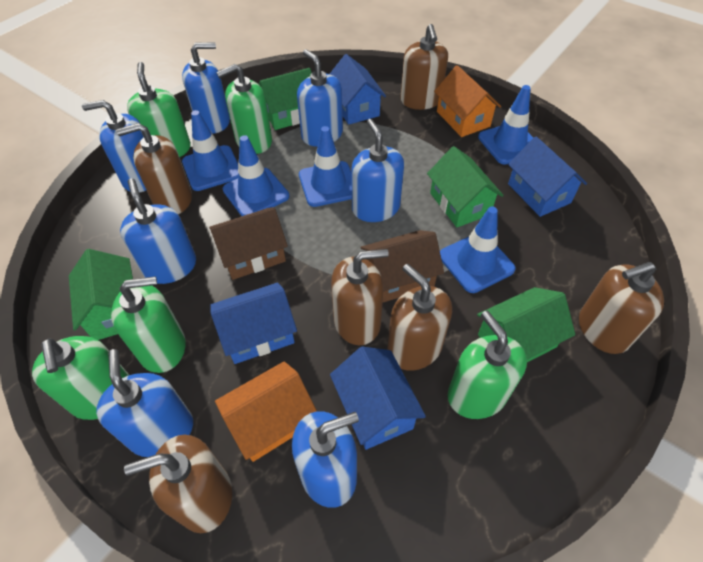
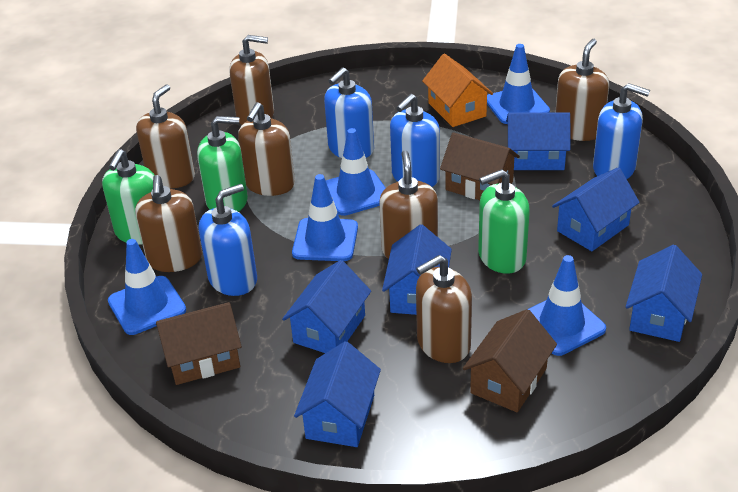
blue house: 4 -> 6
blue soap dispenser: 7 -> 4
brown house: 2 -> 3
brown soap dispenser: 6 -> 7
green house: 4 -> 0
green soap dispenser: 5 -> 3
orange house: 2 -> 1

